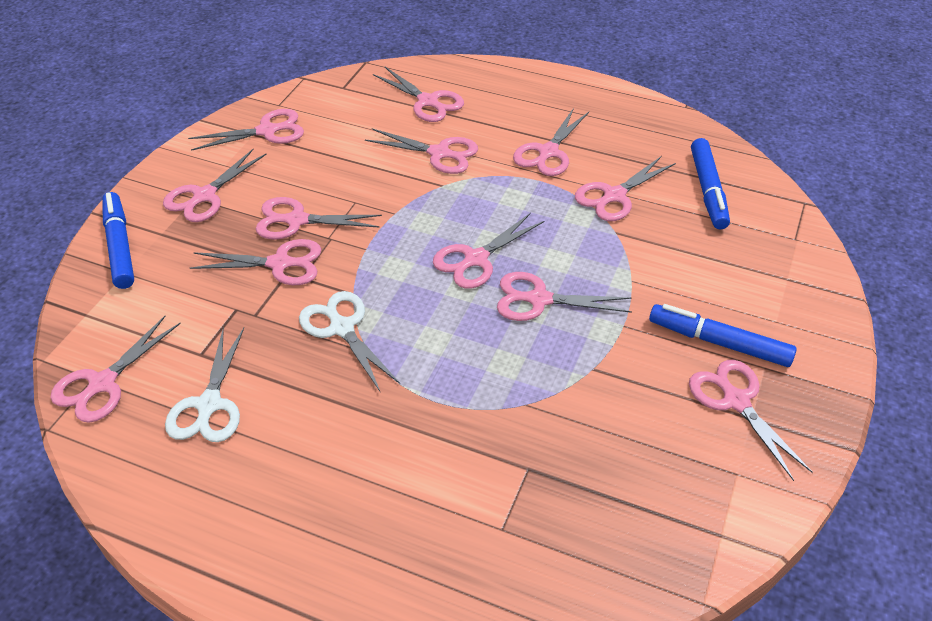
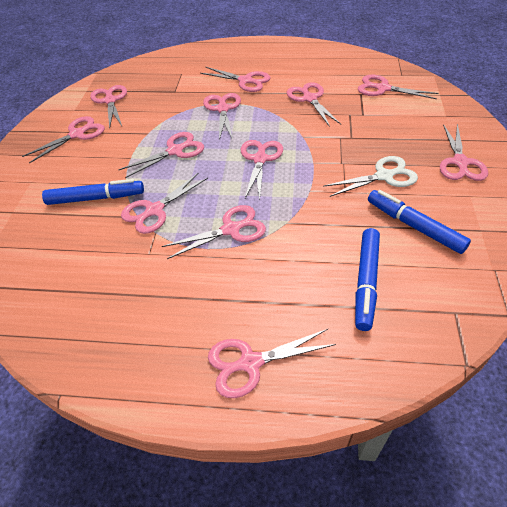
white scissors: 2 -> 1

